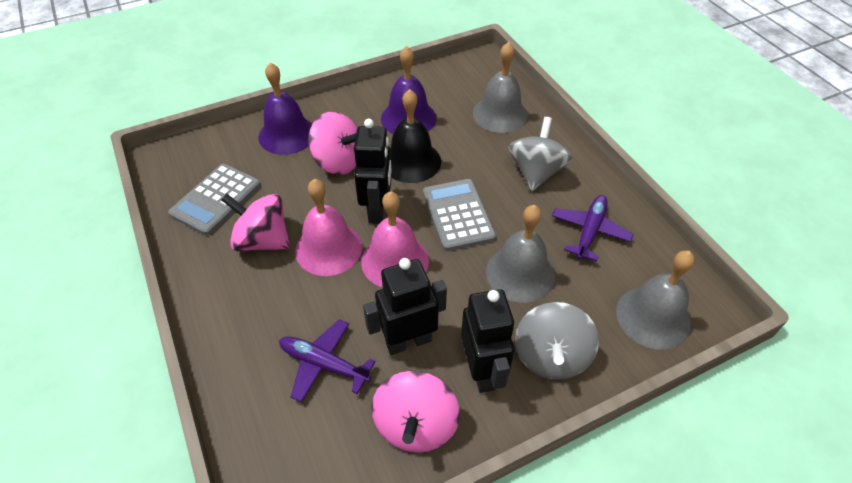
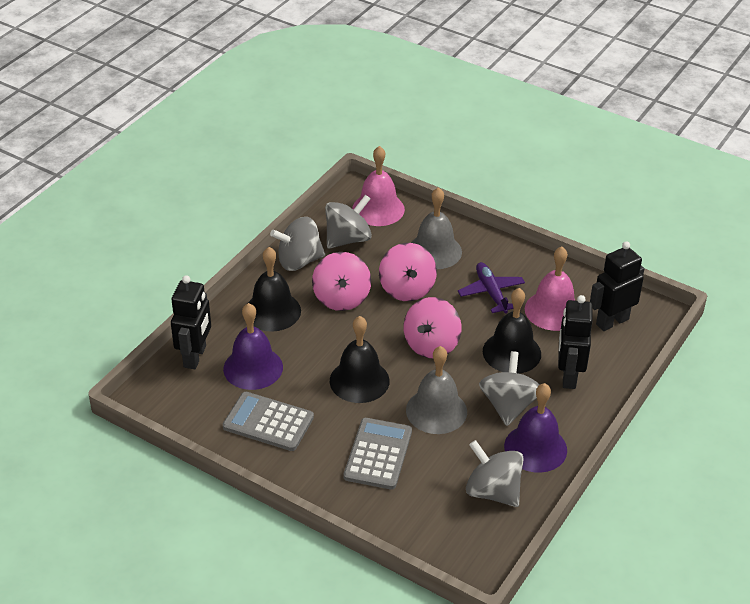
black bell: 1 -> 3
grey bell: 3 -> 2
grey spinning top: 2 -> 4
purple plane: 2 -> 1

